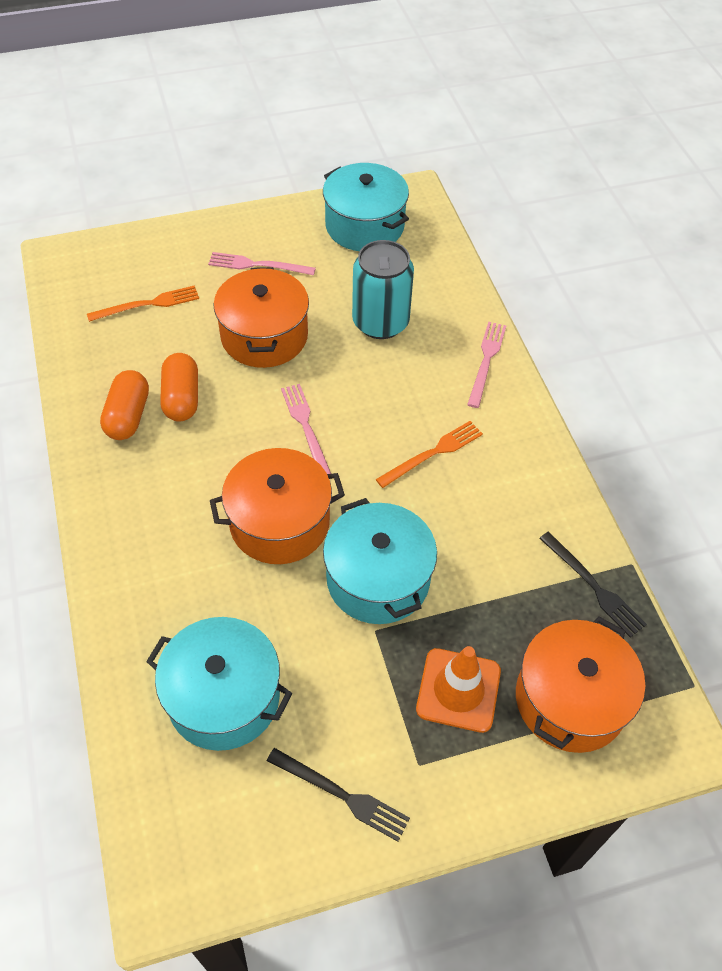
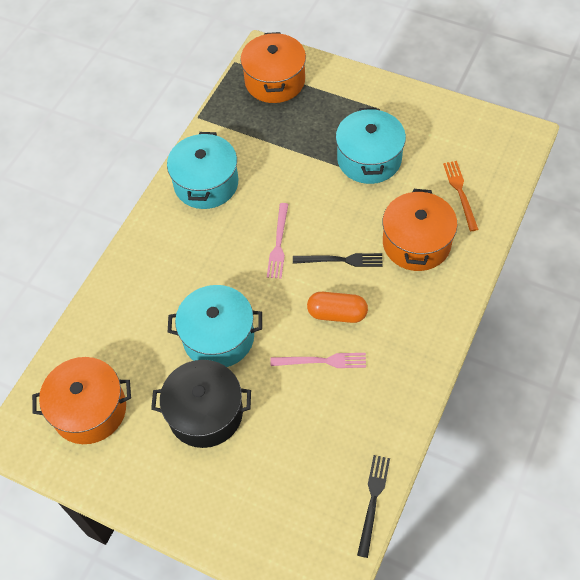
black pot: 0 -> 1
orange capsule: 2 -> 1
orange fork: 2 -> 1
orange traffic cone: 1 -> 0
pink fork: 3 -> 2
turquoise can: 1 -> 0

